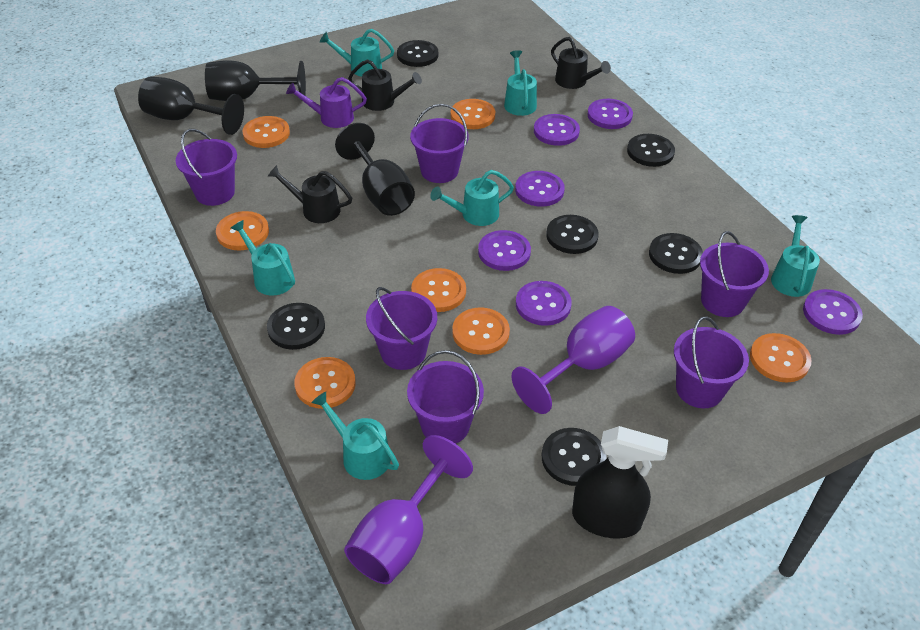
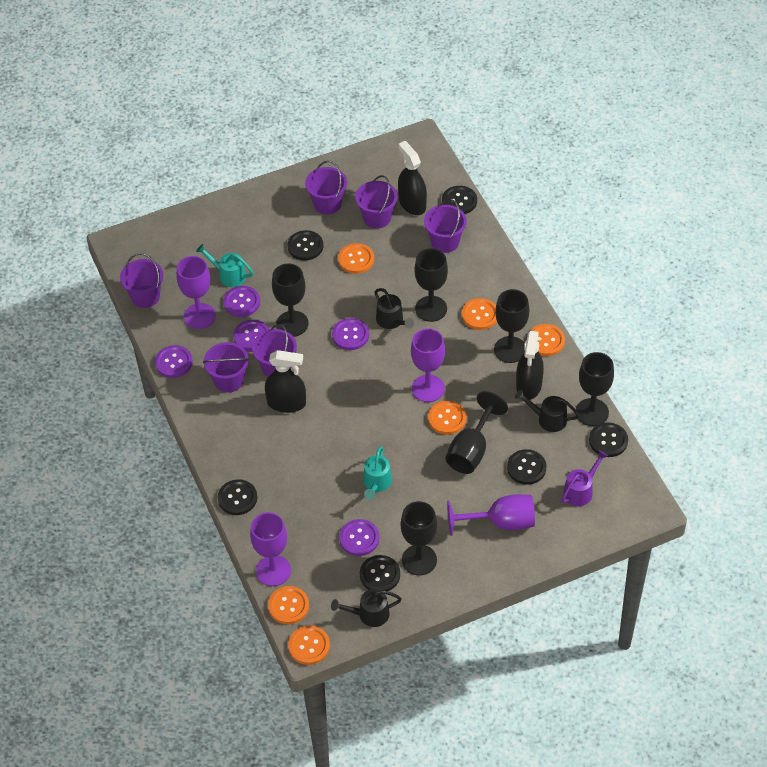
black goblet: 3 -> 6
black spray bottle: 1 -> 3
orange button: 7 -> 6
purple button: 6 -> 5
purple goblet: 2 -> 4
turquoise watering can: 6 -> 2

